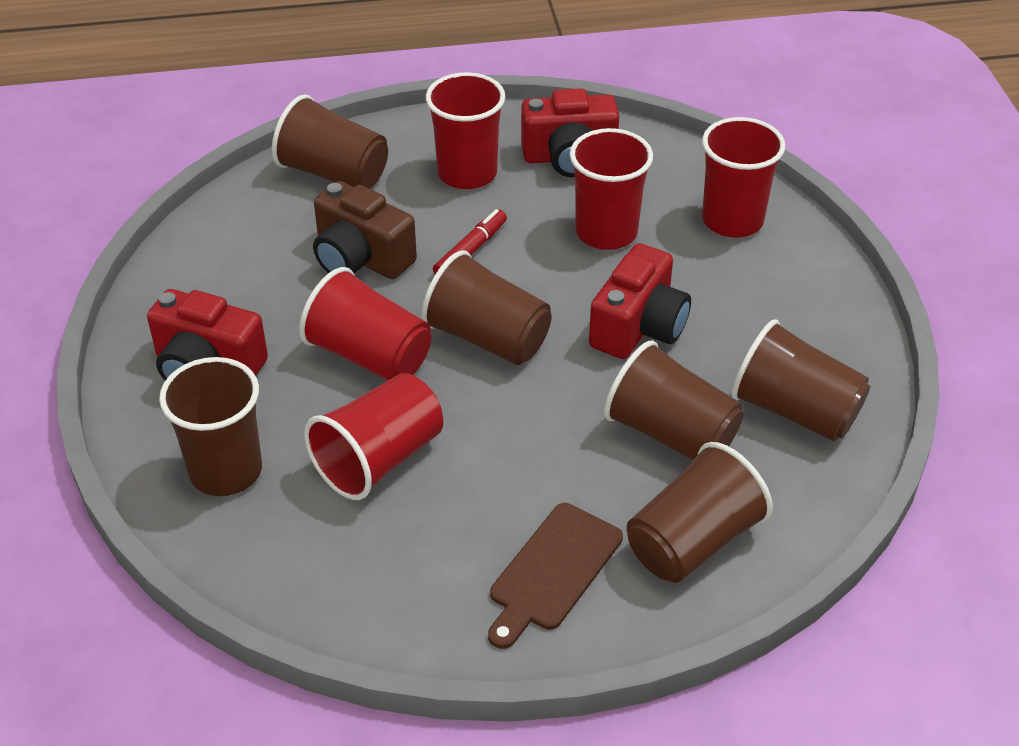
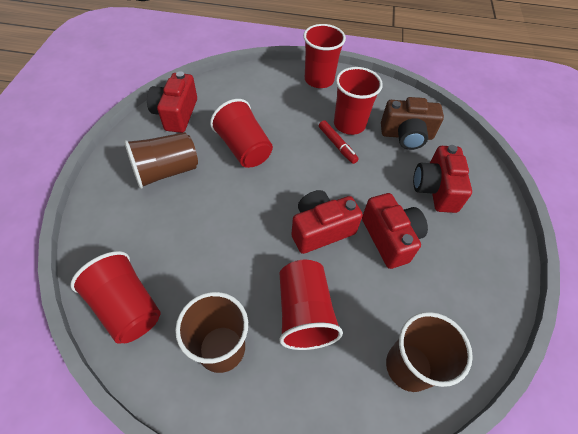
brown cup: 6 -> 3
brown cutting board: 1 -> 0
red camera: 3 -> 4

